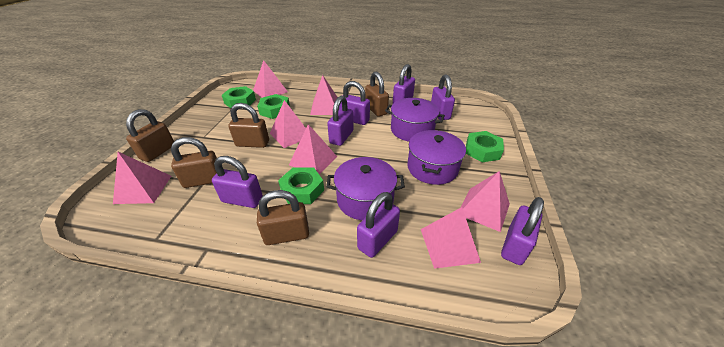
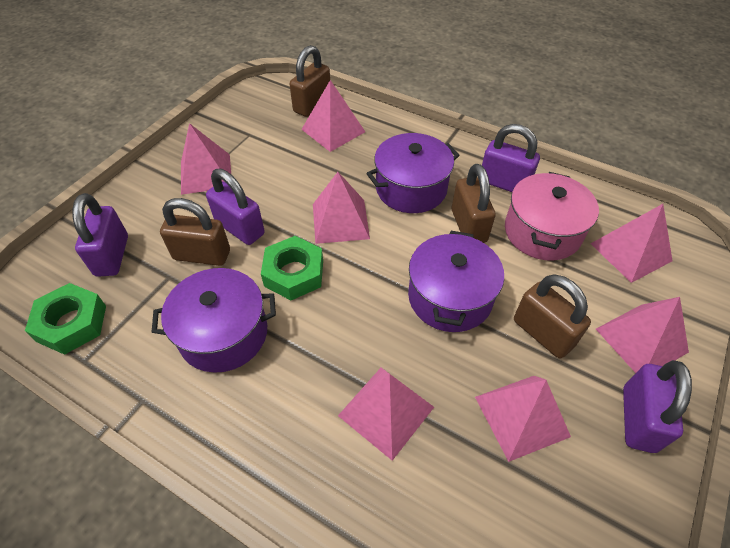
brown padlock: 5 -> 4
green nut: 4 -> 2
pink pot: 0 -> 1
purple padlock: 7 -> 4

